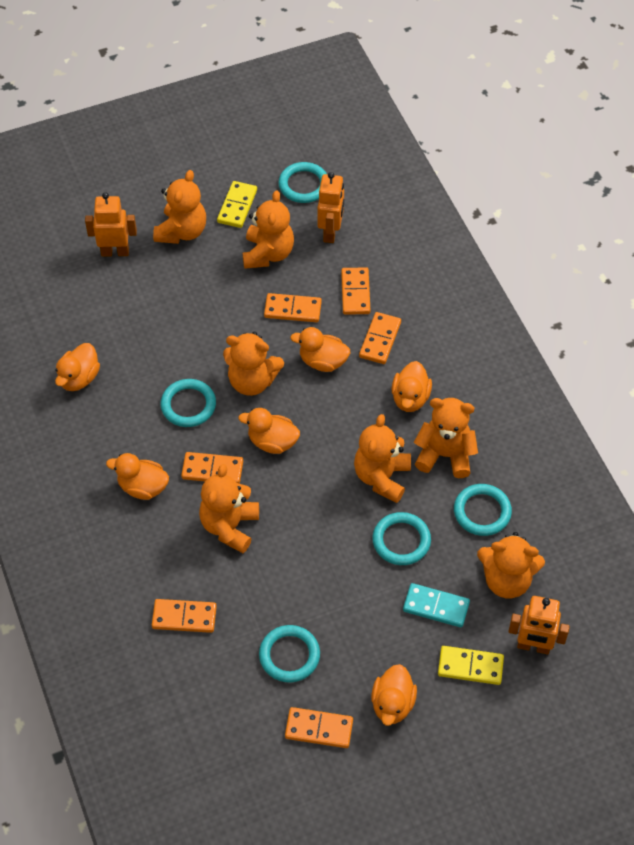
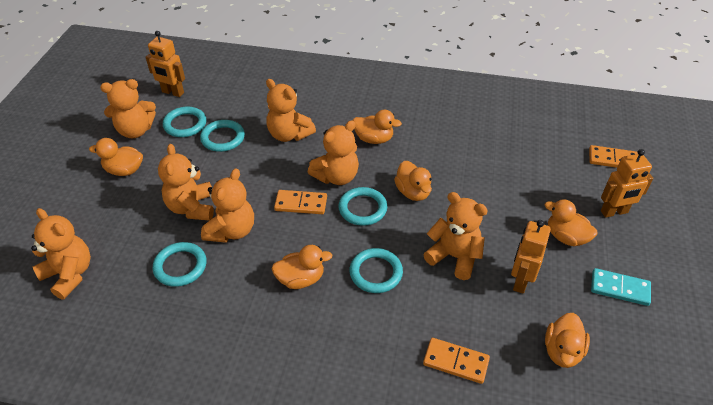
orange domino: 6 -> 3
yellow domino: 2 -> 0

